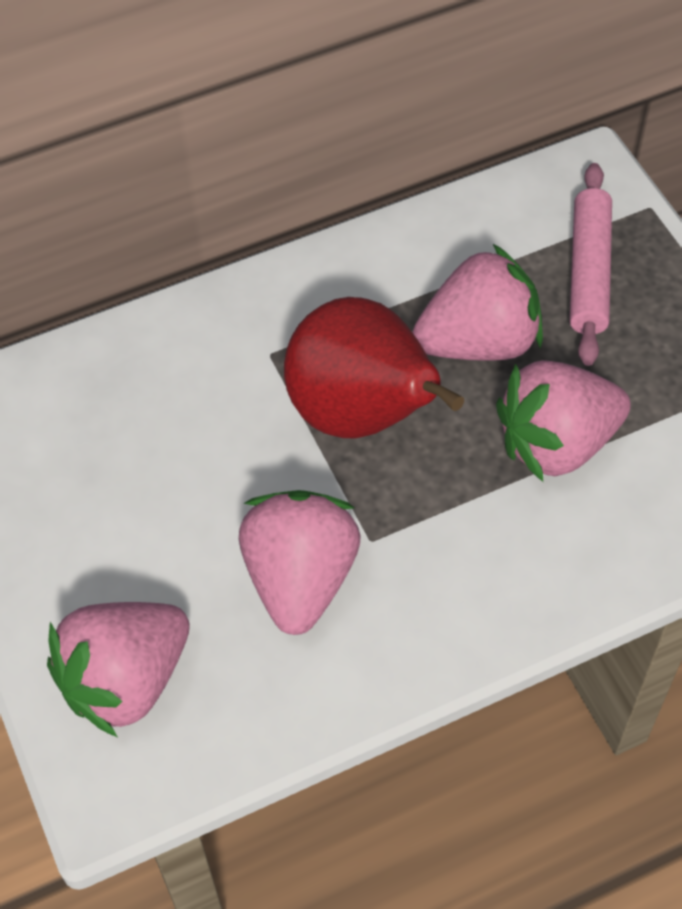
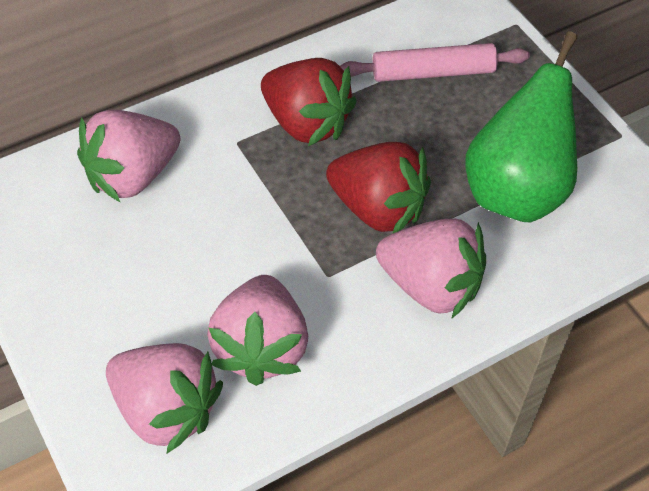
green pear: 0 -> 1
red pear: 1 -> 0
red strawberry: 0 -> 2

